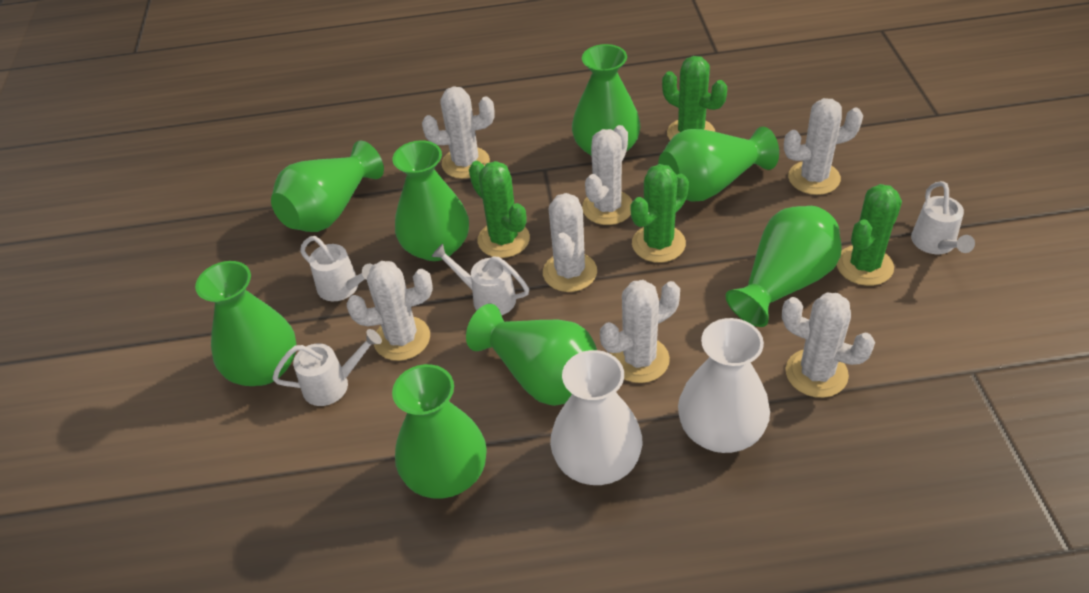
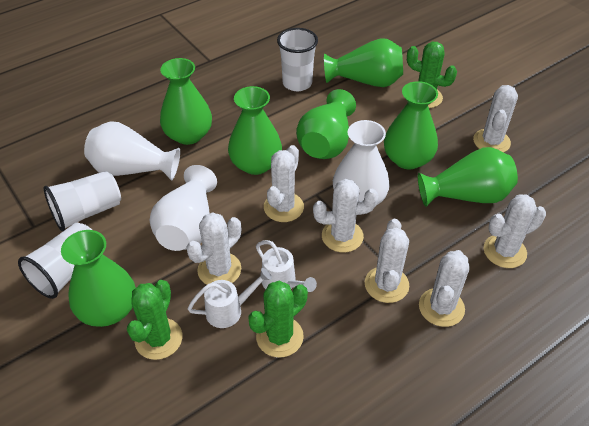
green cactus: 4 -> 3
green vase: 8 -> 7
white cup: 0 -> 3
white vase: 2 -> 3
white watering can: 4 -> 2

